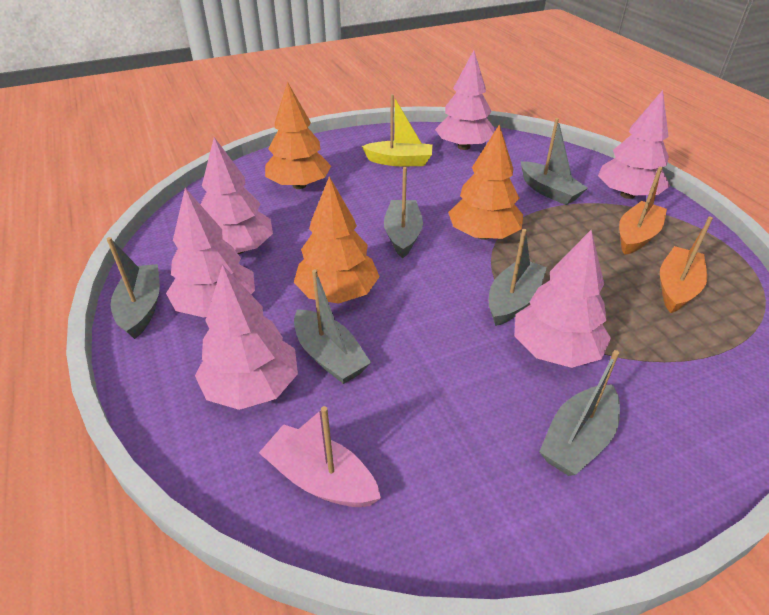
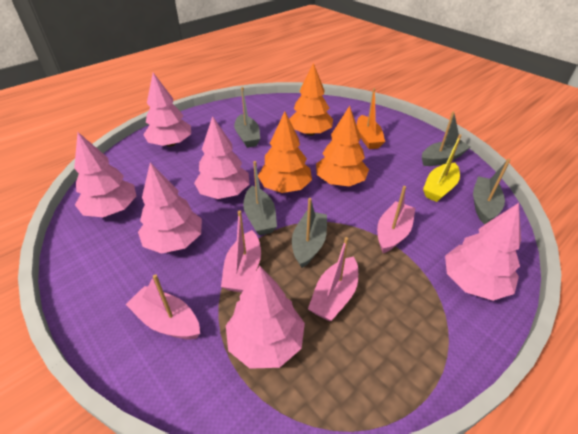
grey boat: 6 -> 5
orange boat: 2 -> 1
pink boat: 1 -> 4

